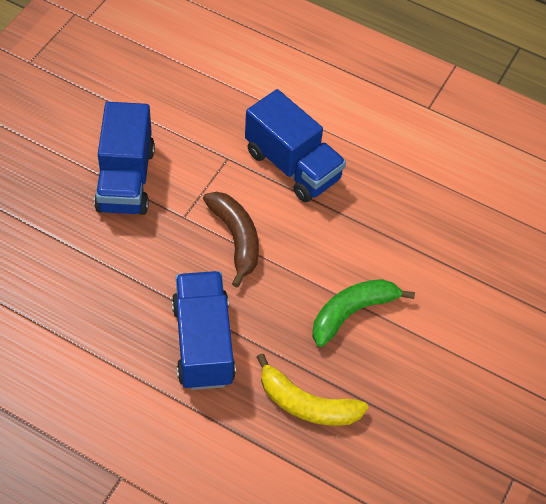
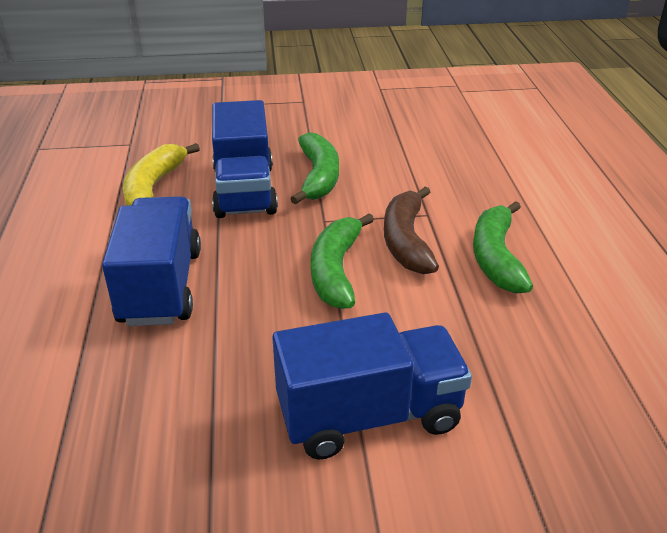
green banana: 1 -> 3

